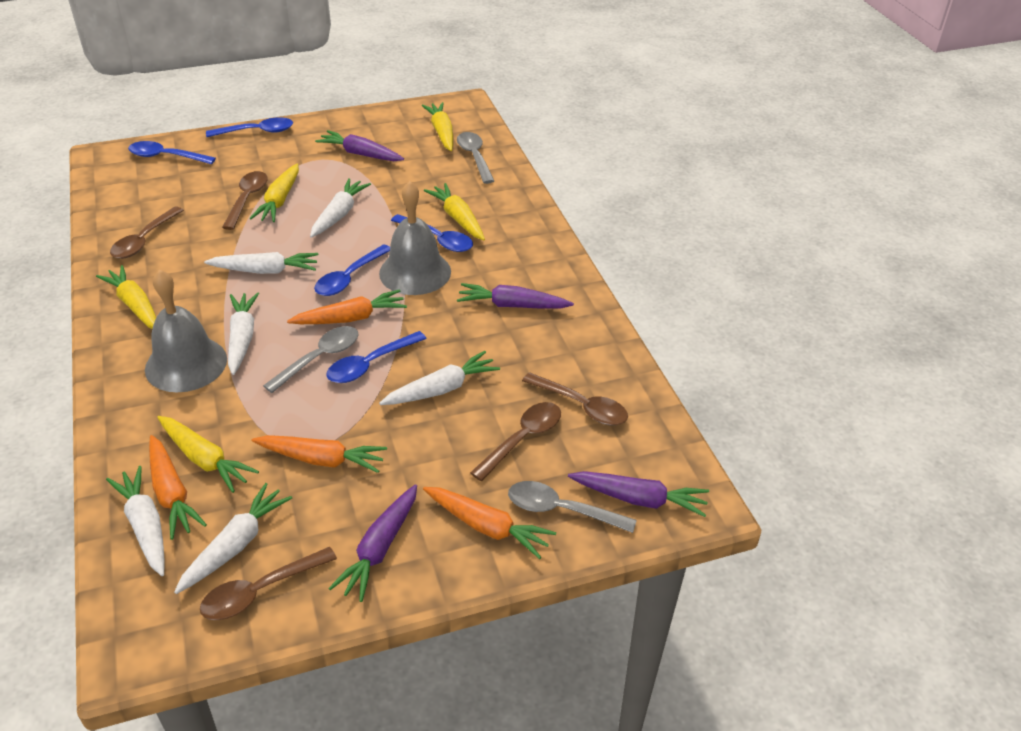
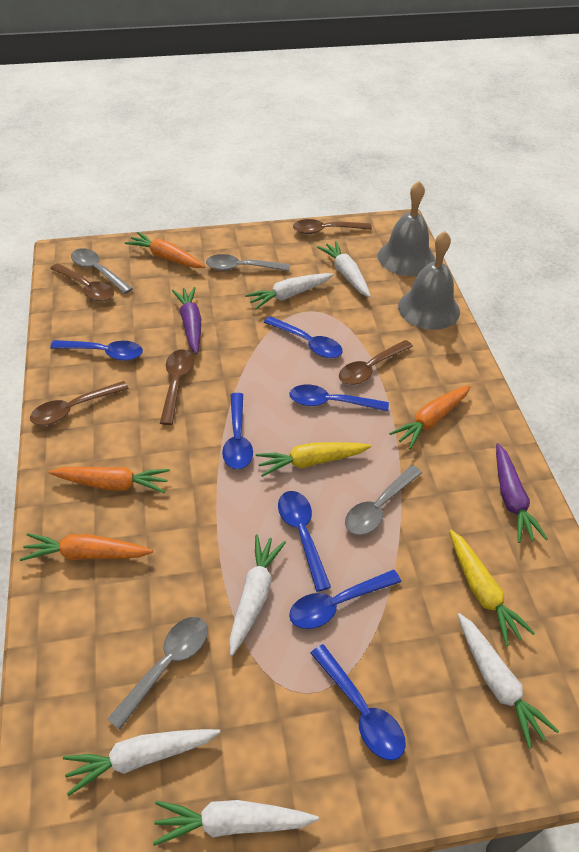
blue spoon: 5 -> 7
grey spoon: 3 -> 4
purple carrot: 4 -> 2
yellow carrot: 5 -> 2

